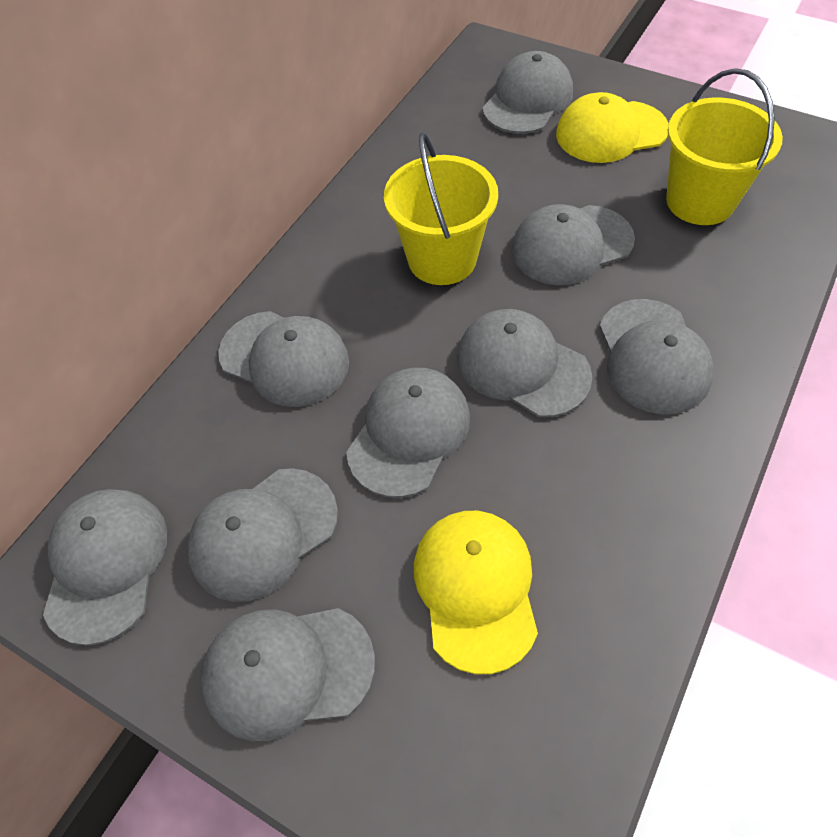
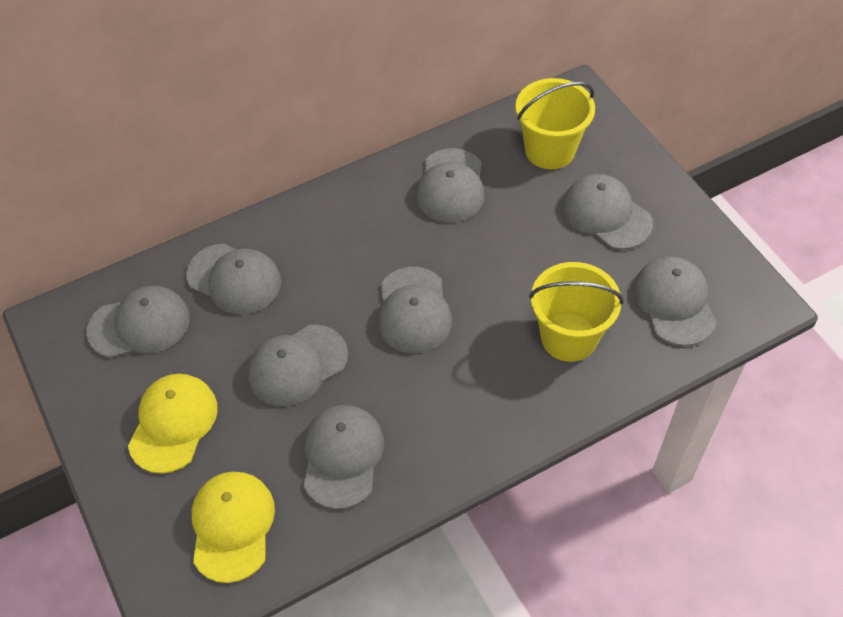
grey cap: 9 -> 8

